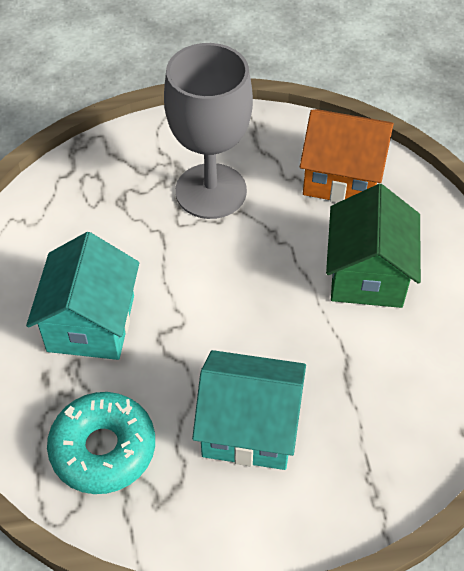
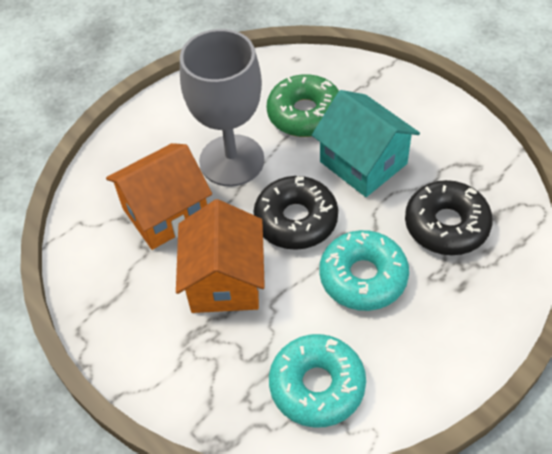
black donut: 0 -> 2
green donut: 0 -> 1
green house: 1 -> 0
orange house: 1 -> 2
turquoise donut: 1 -> 2
turquoise house: 2 -> 1

